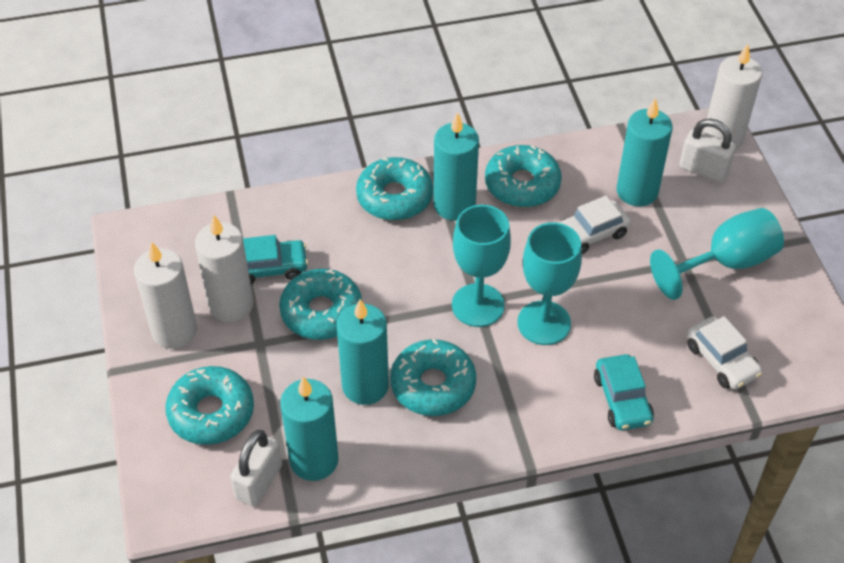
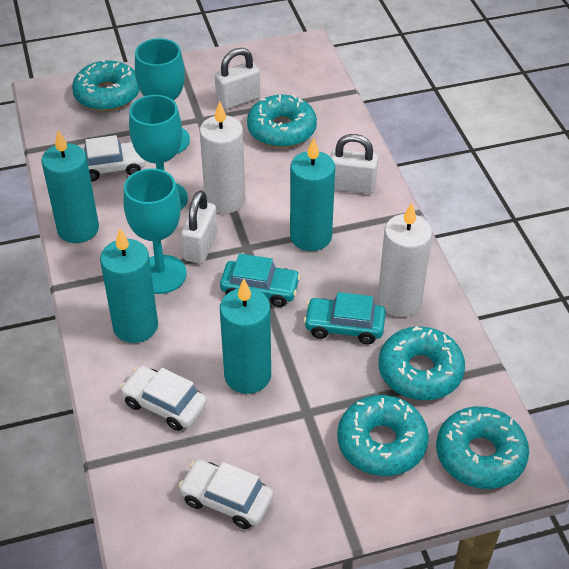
white candle: 3 -> 2
white car: 2 -> 3
white padlock: 2 -> 3

